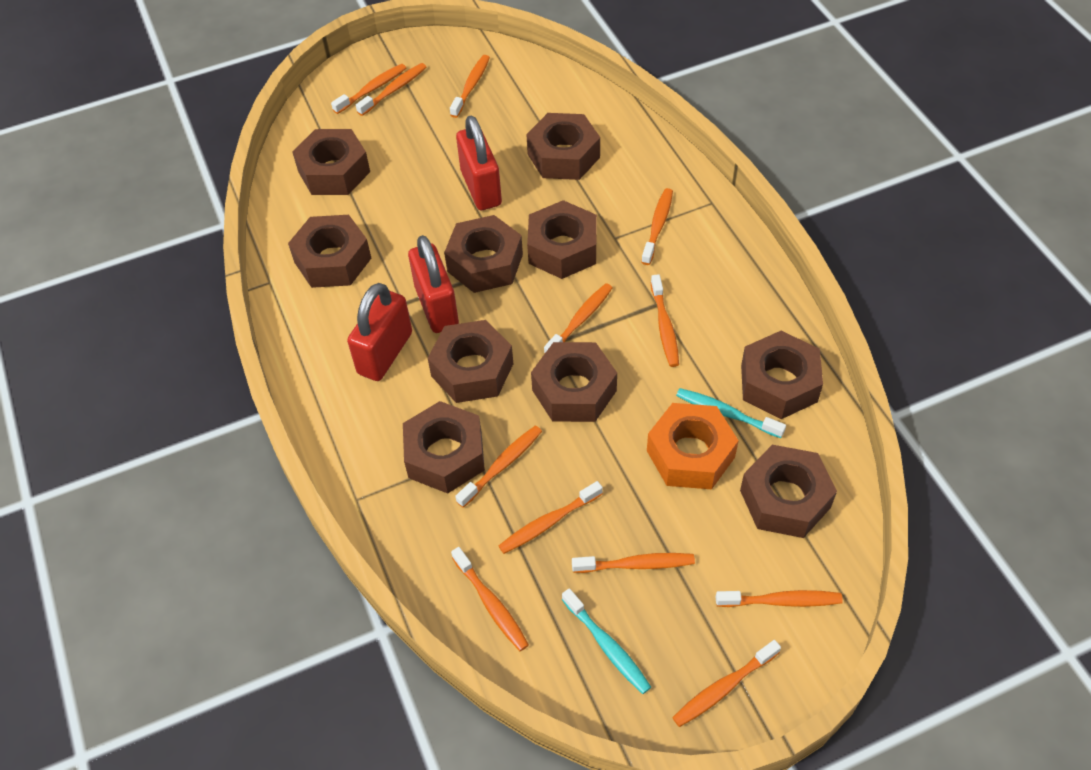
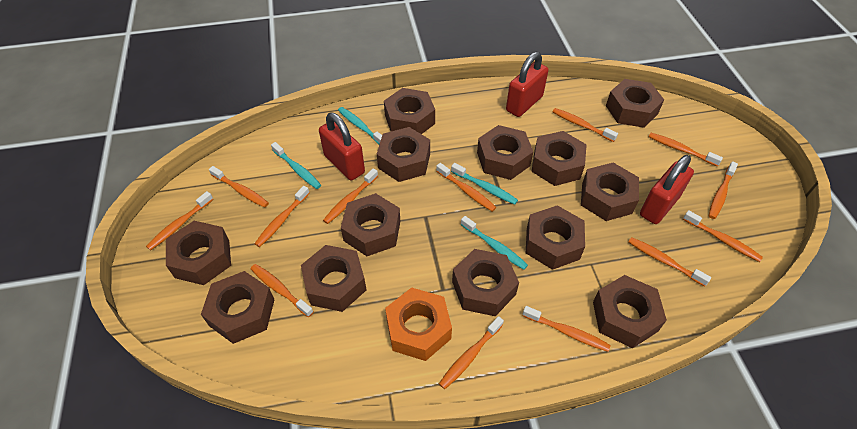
brown nut: 10 -> 13
orange toothbrush: 12 -> 13
turquoise toothbrush: 2 -> 4

